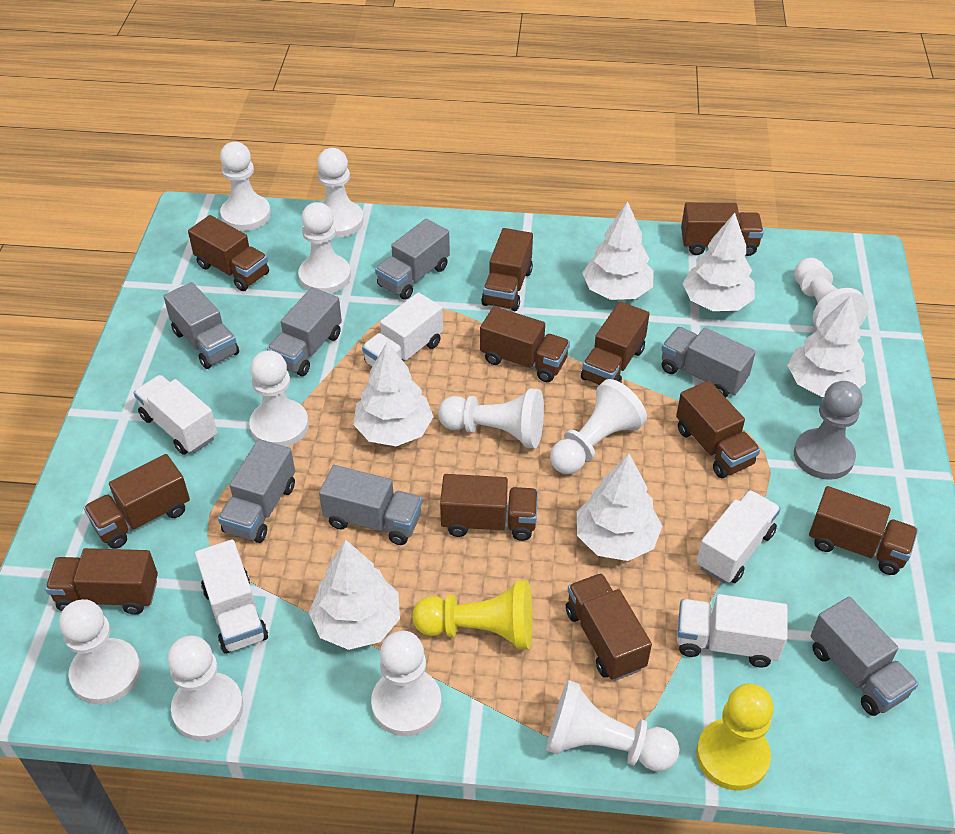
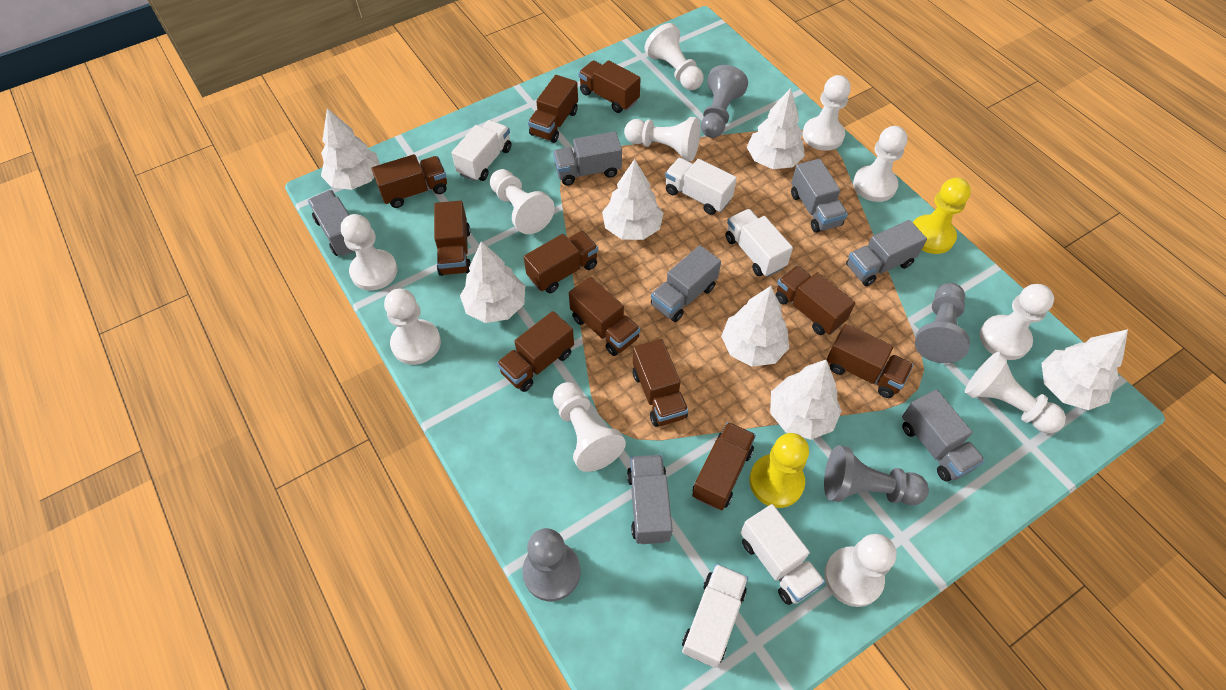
grey pawn: 1 -> 4
white tree: 6 -> 7

